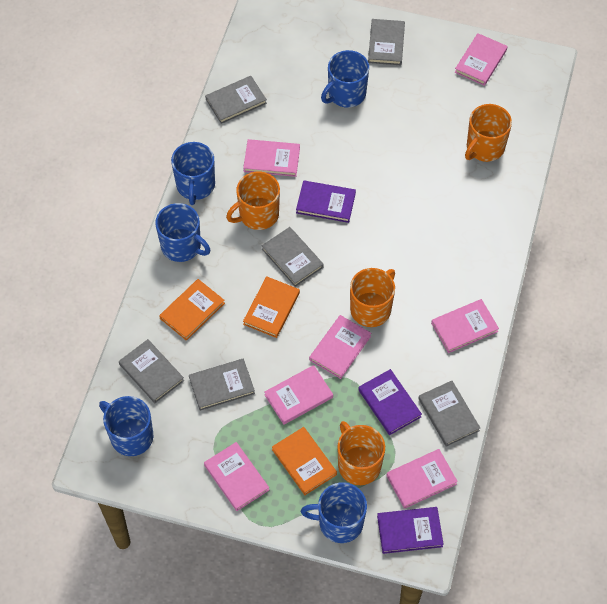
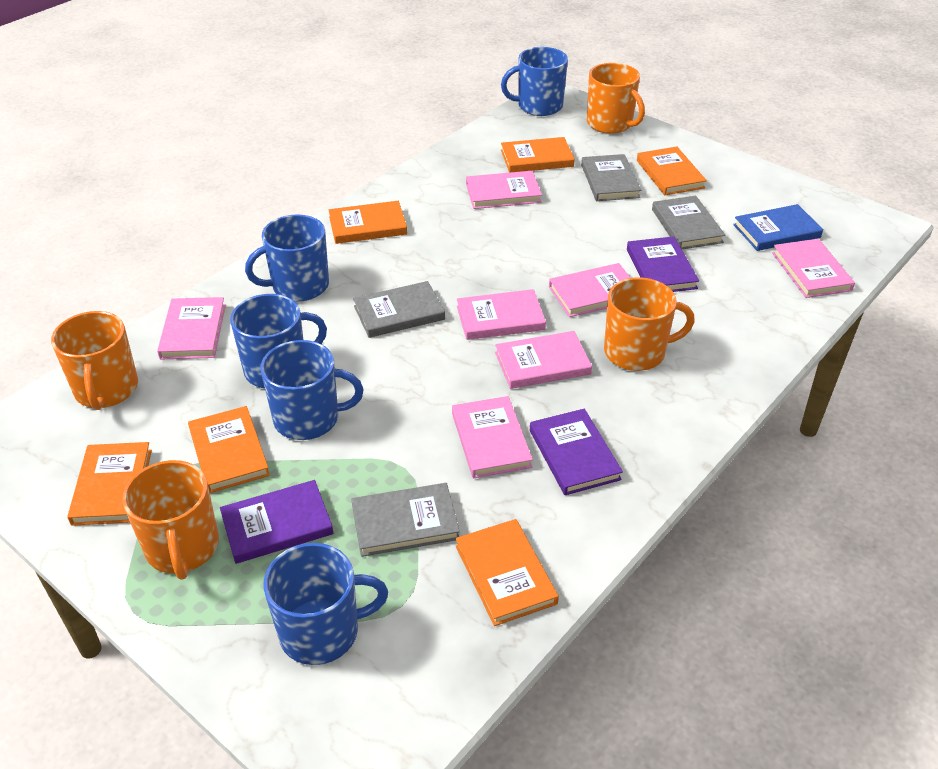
blue book: 0 -> 1
grey book: 6 -> 4
orange book: 3 -> 6

